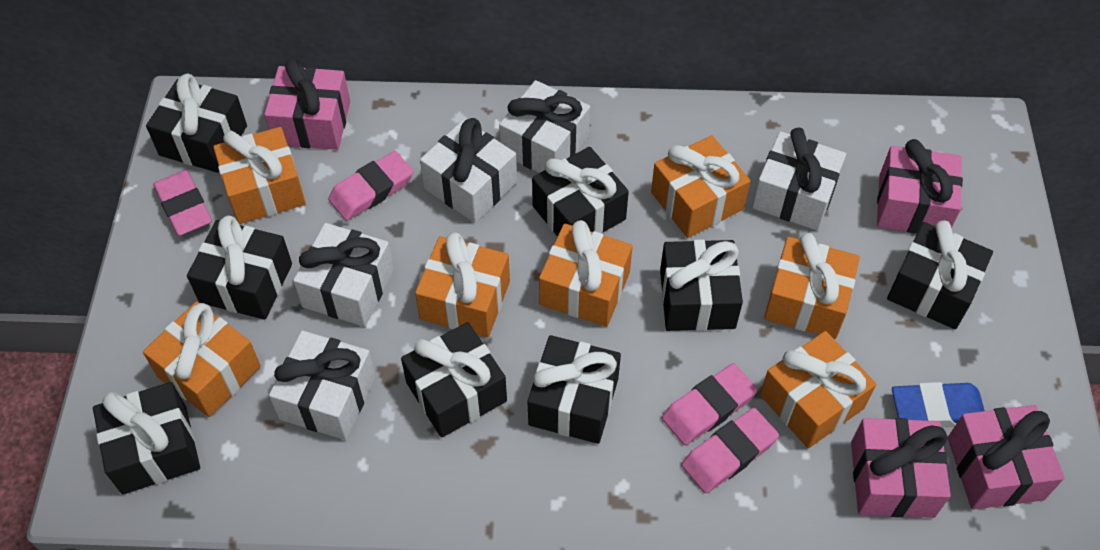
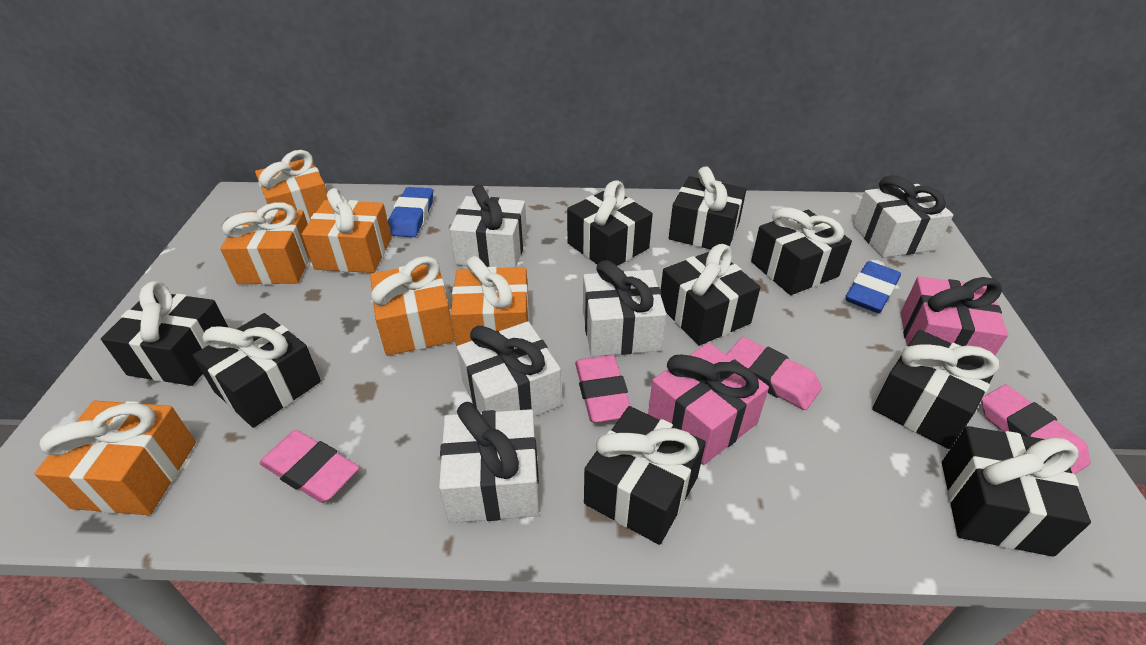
black gift: 8 -> 9
blue eraser: 1 -> 2
orange gift: 7 -> 6
pink gift: 4 -> 2

